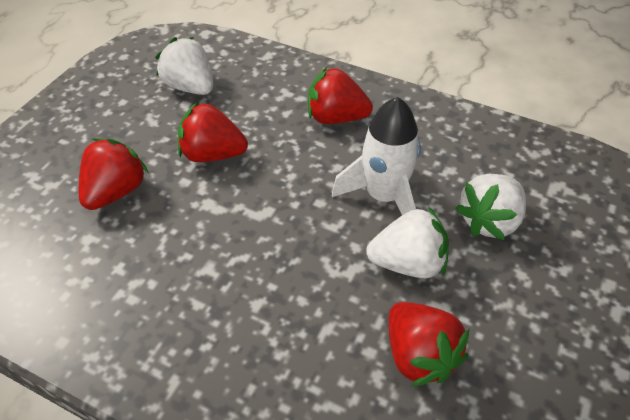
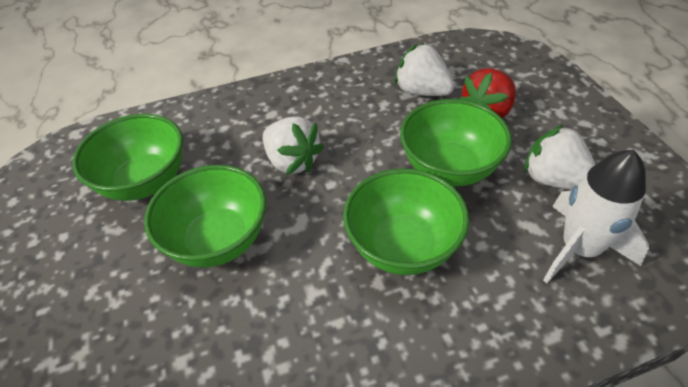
green bowl: 0 -> 4
red strawberry: 4 -> 1

